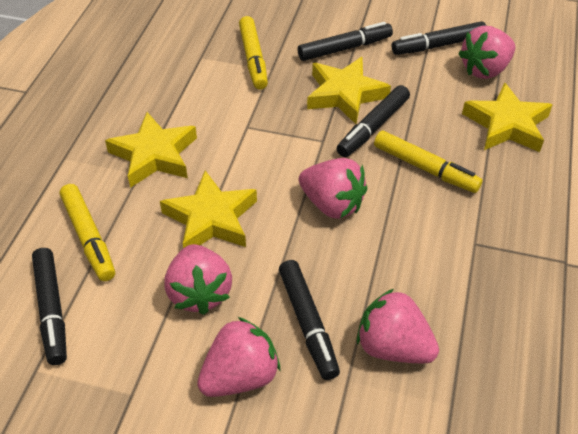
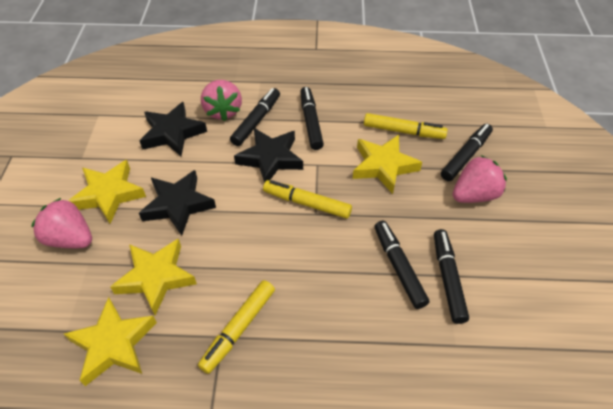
black star: 0 -> 3
pink strawberry: 5 -> 3

